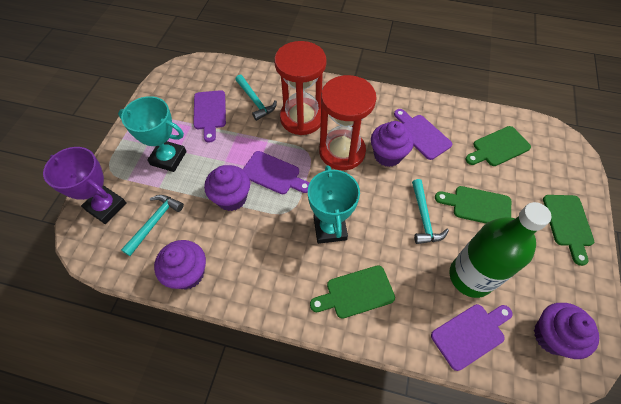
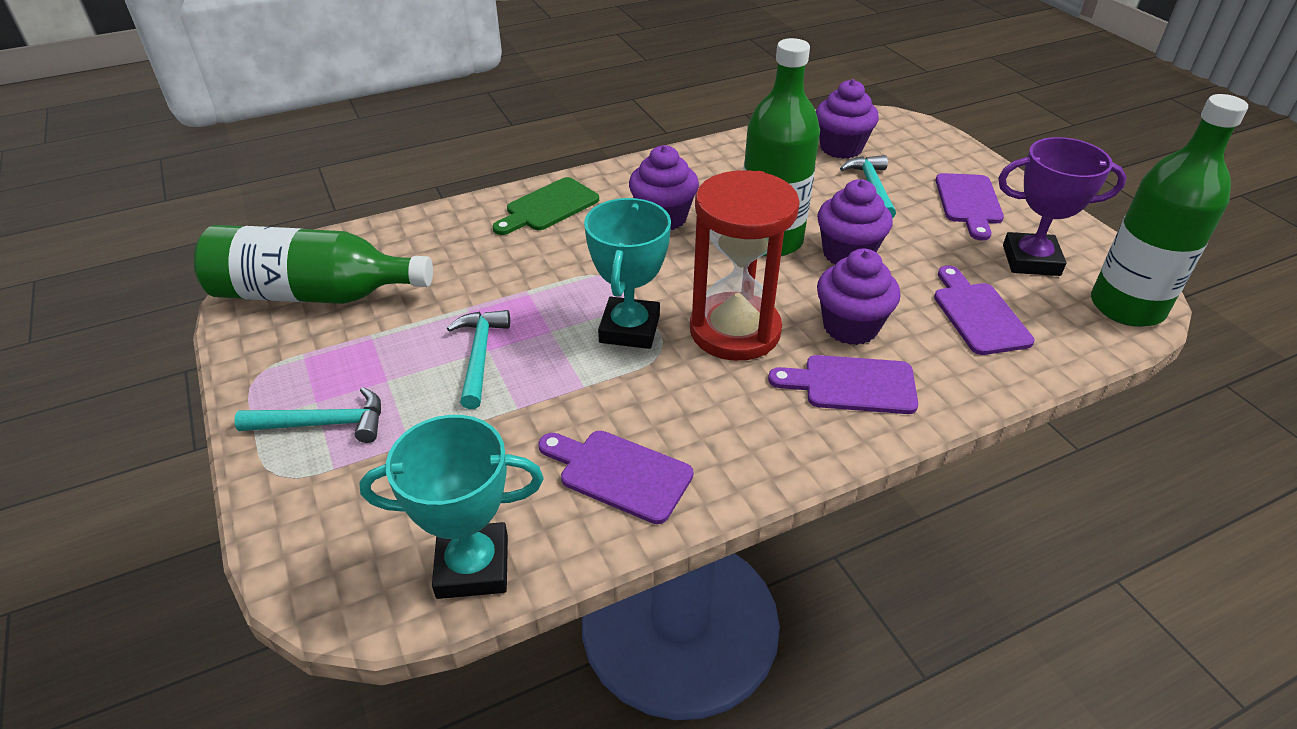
green bottle: 1 -> 3
green cutting board: 4 -> 1
red hourglass: 2 -> 1

